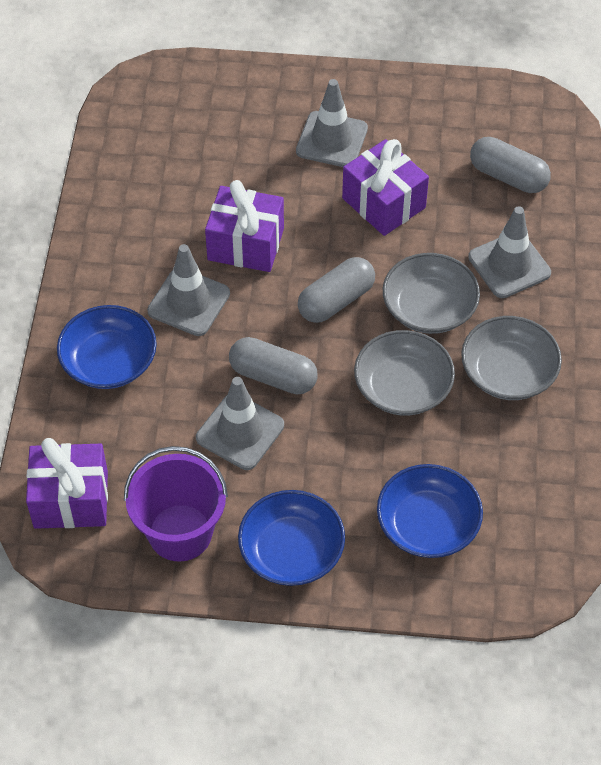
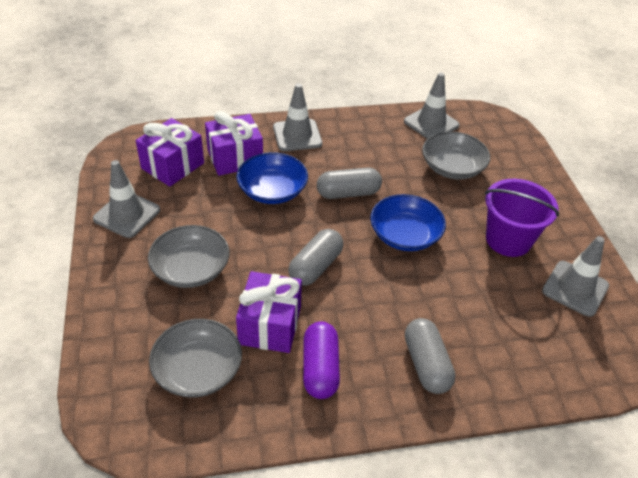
blue bowl: 3 -> 2
purple capsule: 0 -> 1

